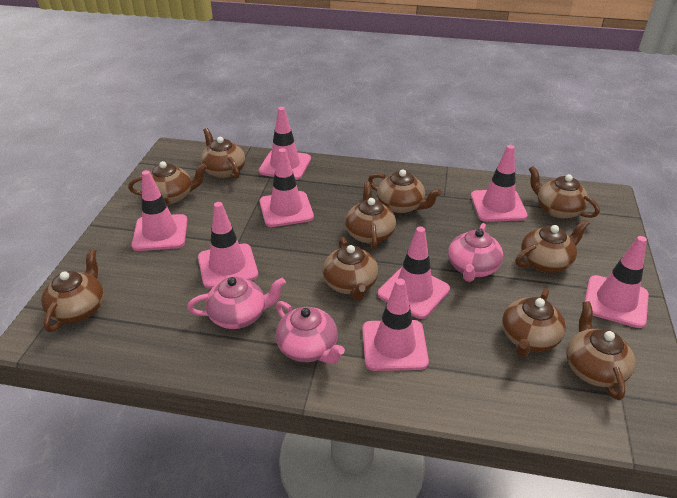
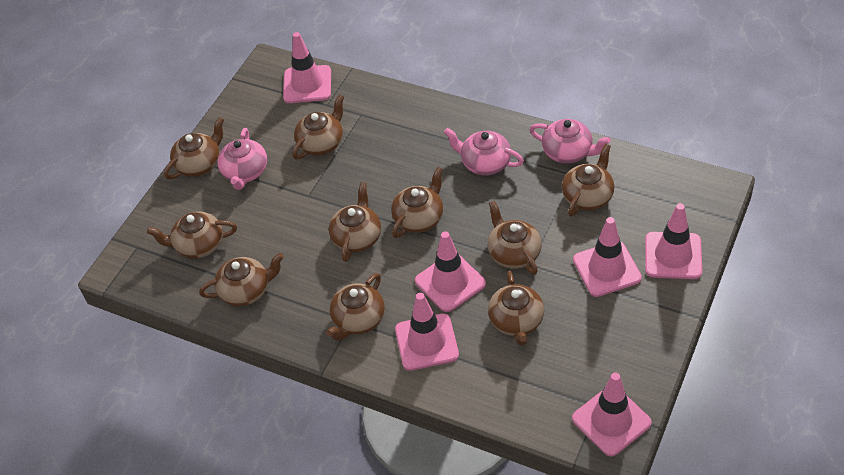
pink traffic cone: 8 -> 6

